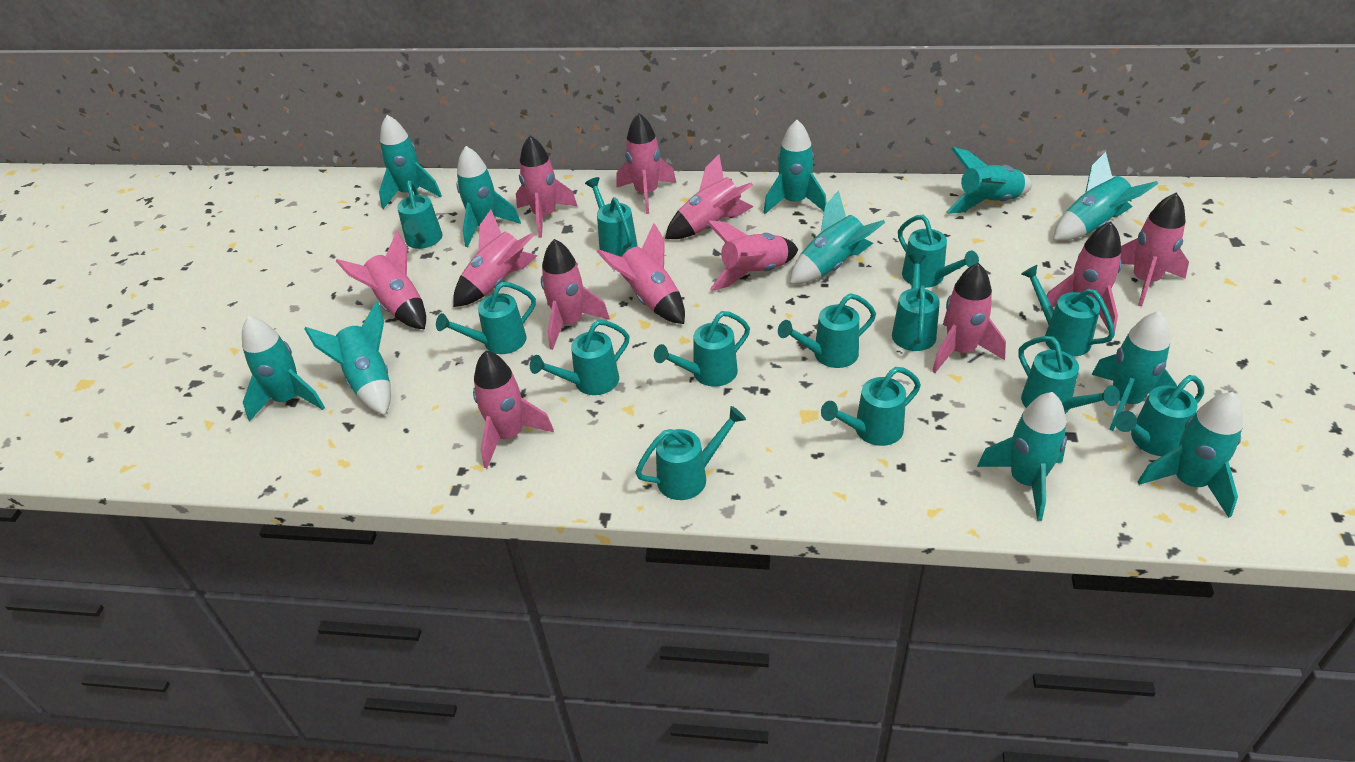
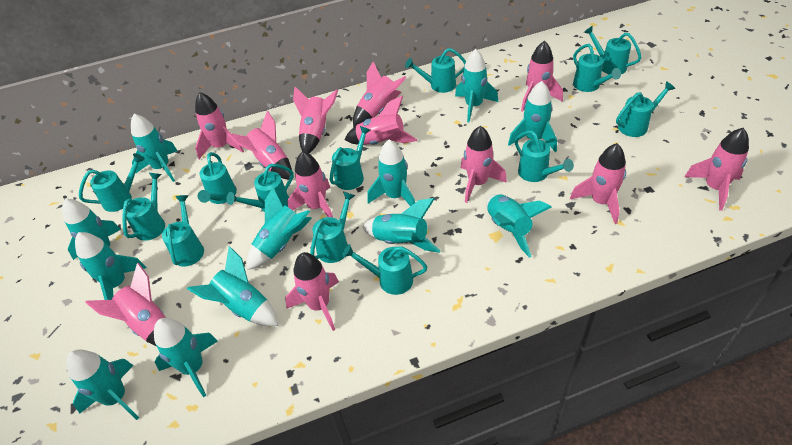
turquoise rocket: 11 -> 12

